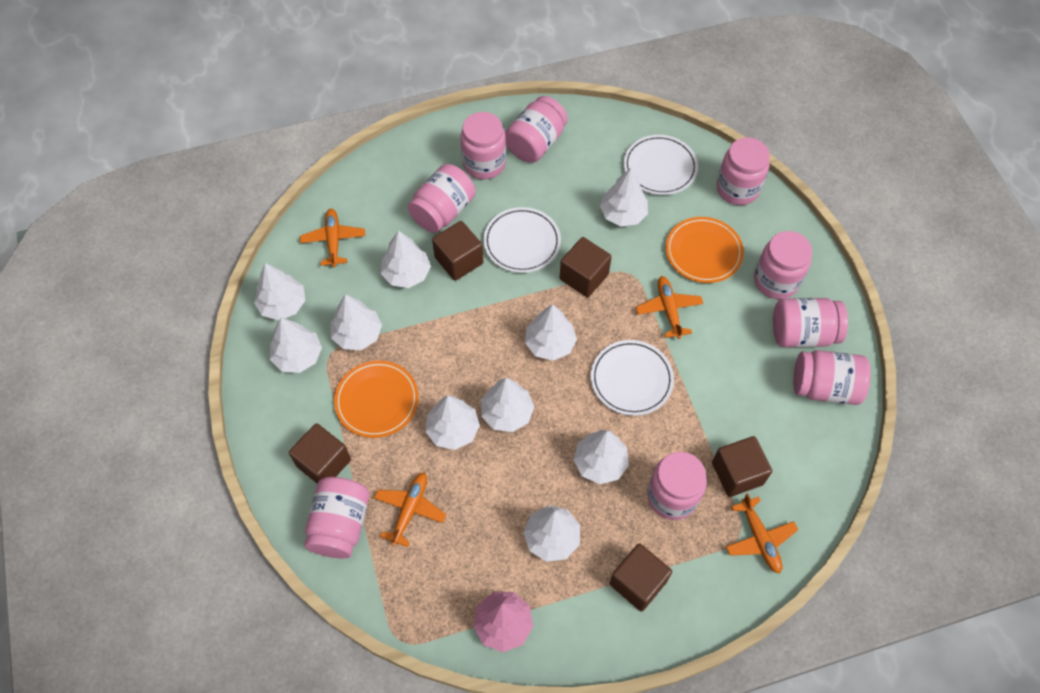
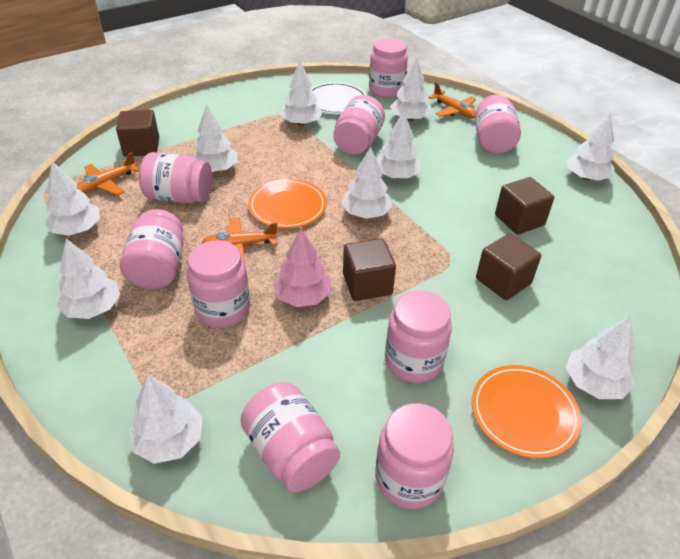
brown cube: 5 -> 4
orange plane: 4 -> 3
white plate: 3 -> 1

